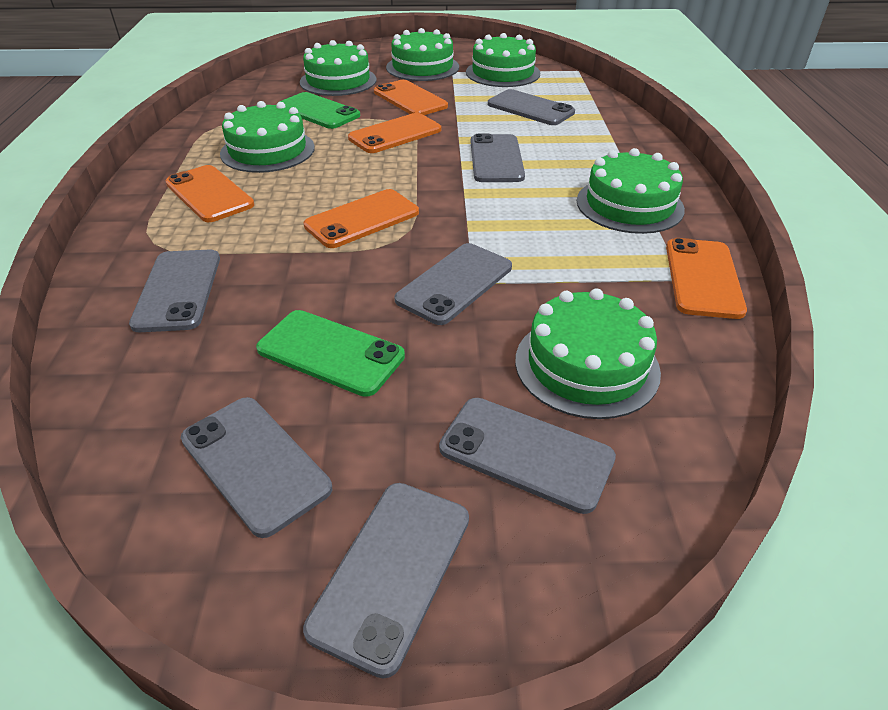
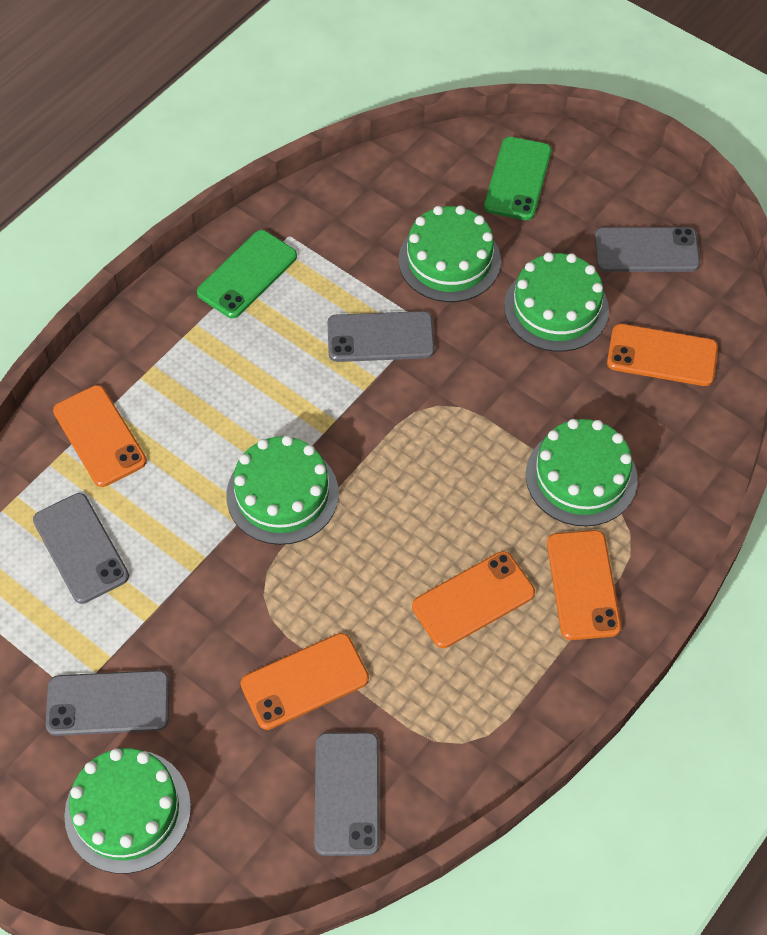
green cake: 6 -> 5
grey phone: 7 -> 5

